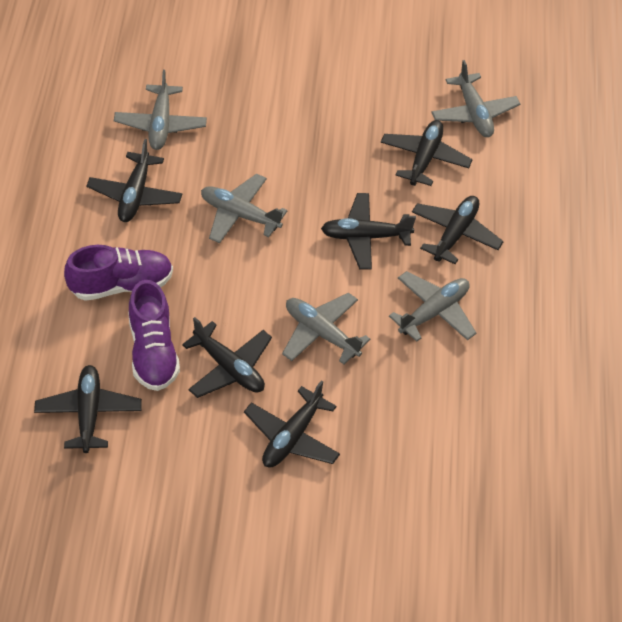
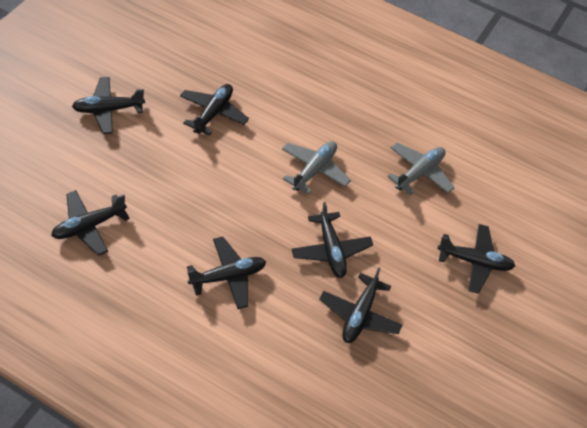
grey plane: 5 -> 2
purple shoe: 2 -> 0

